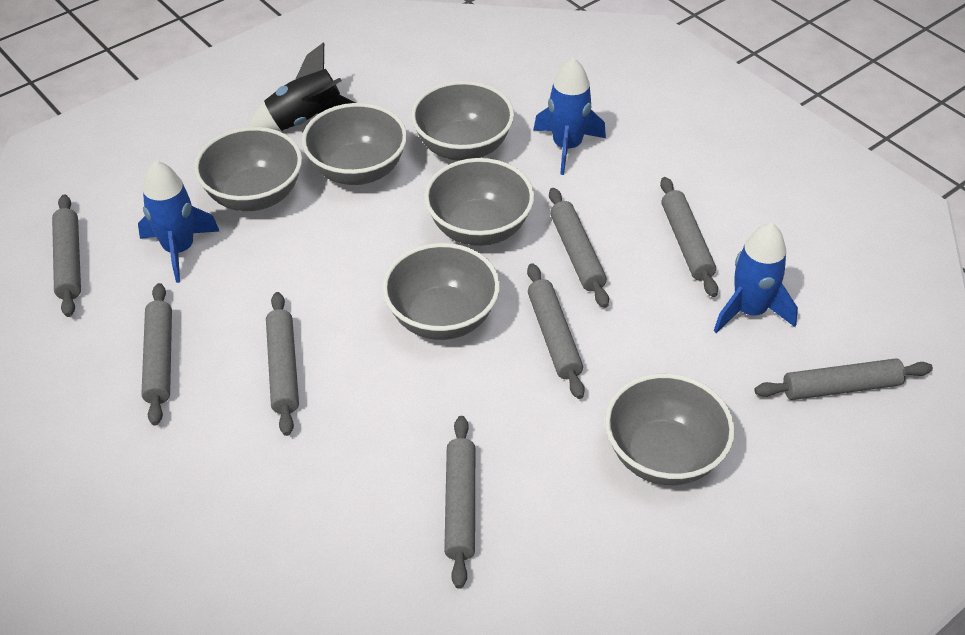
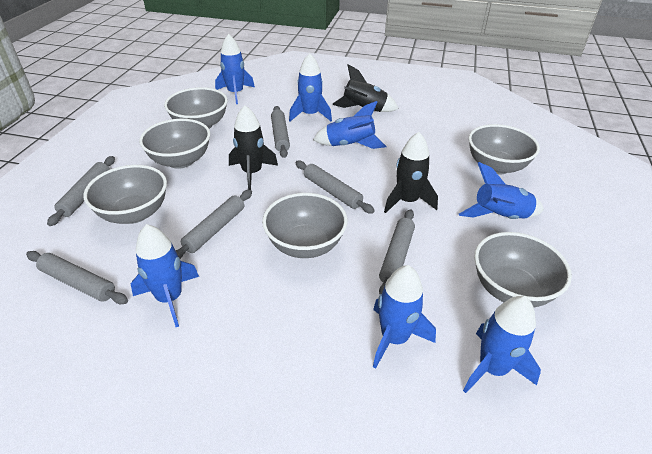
black rocket: 1 -> 3
blue rocket: 3 -> 7
grey rolling pin: 8 -> 6

